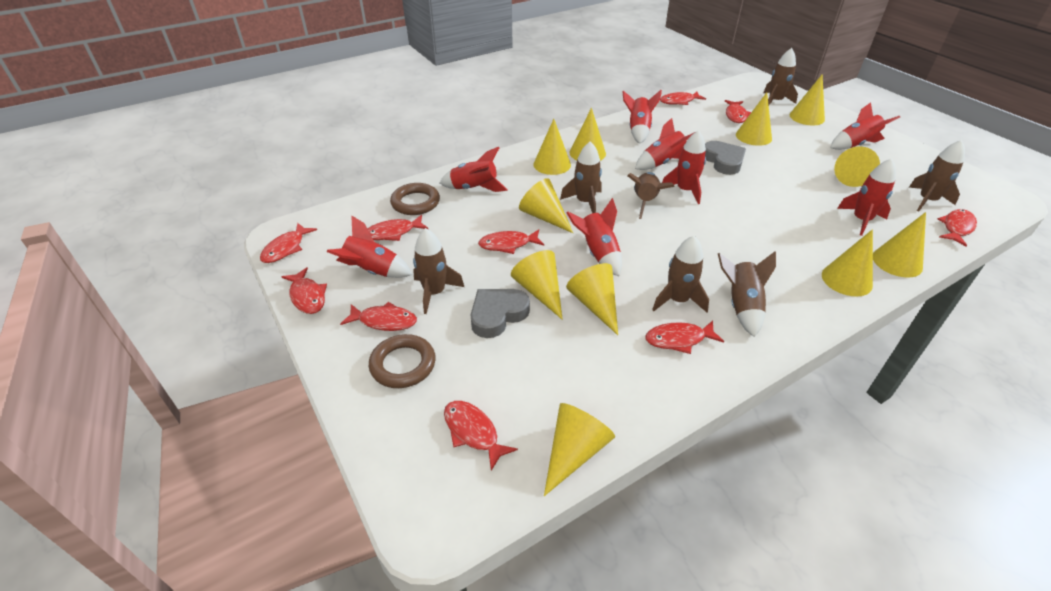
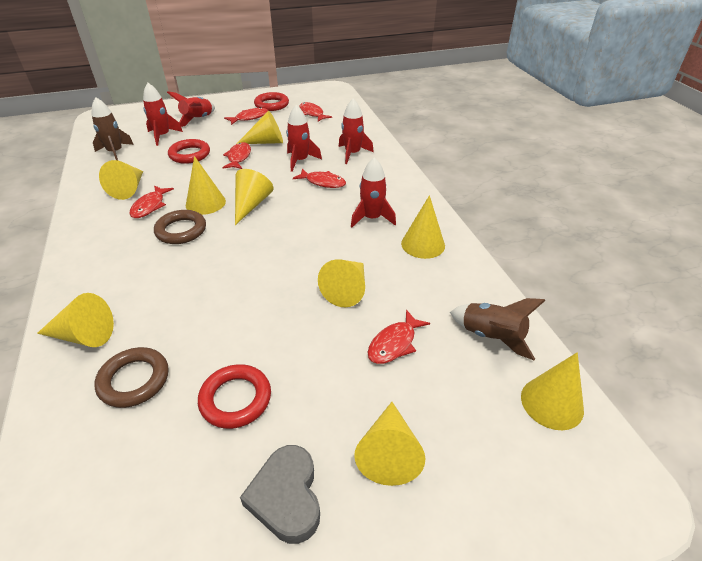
brown rocket: 7 -> 2
grey heart: 2 -> 1
red fish: 10 -> 6
red ring: 0 -> 3
red rocket: 8 -> 5
yellow cone: 11 -> 9

